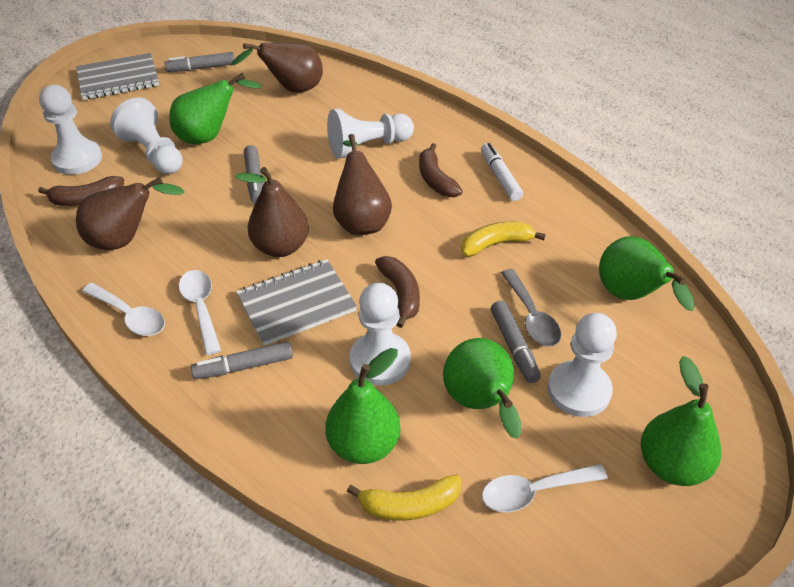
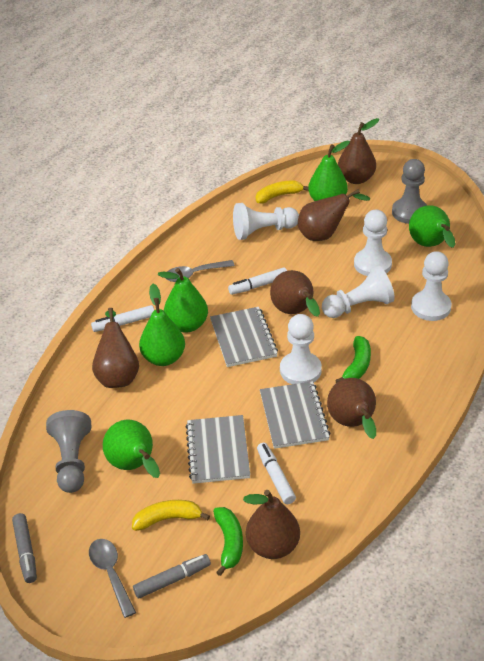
brown banana: 3 -> 0
brown pear: 4 -> 6
green banana: 0 -> 2
grey marker: 4 -> 2
grey notebook: 2 -> 3
grey pawn: 0 -> 2
grey spoon: 1 -> 2
white marker: 1 -> 3
white spoon: 3 -> 0

